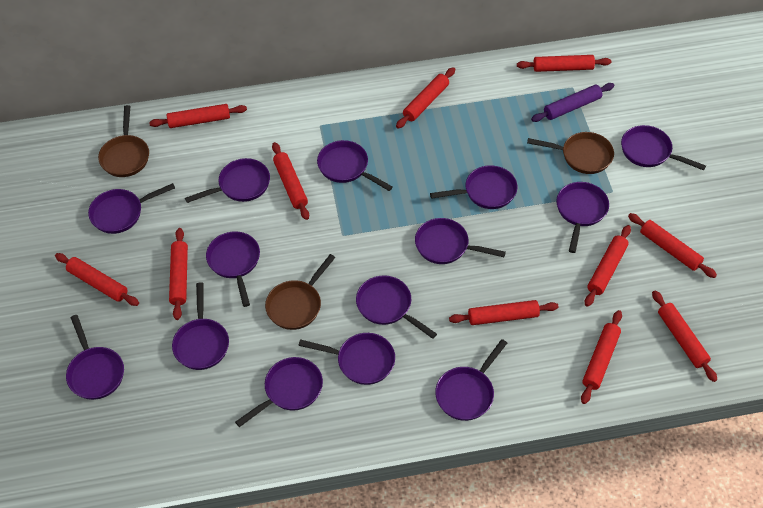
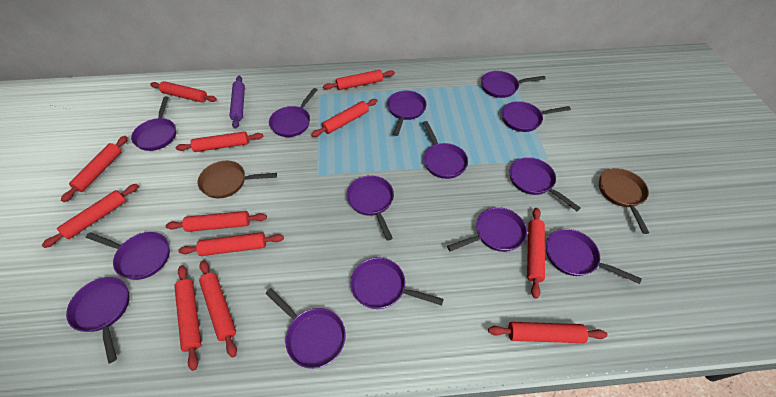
brown pan: 3 -> 2
red rolling pin: 11 -> 12

